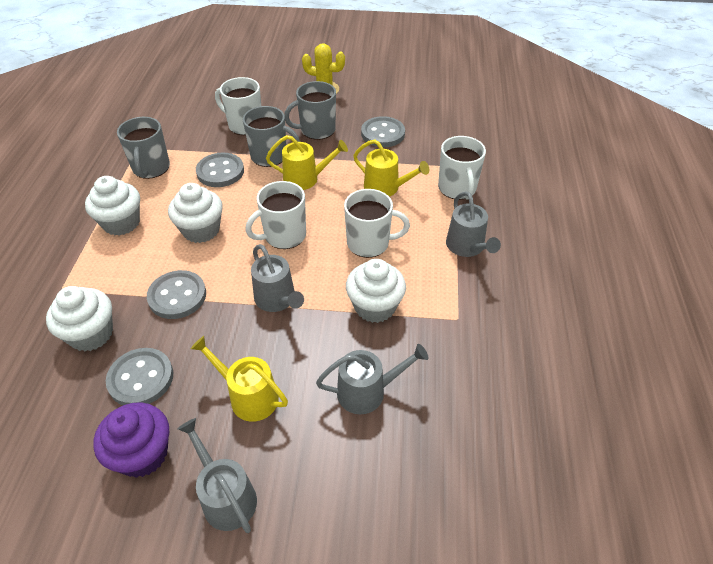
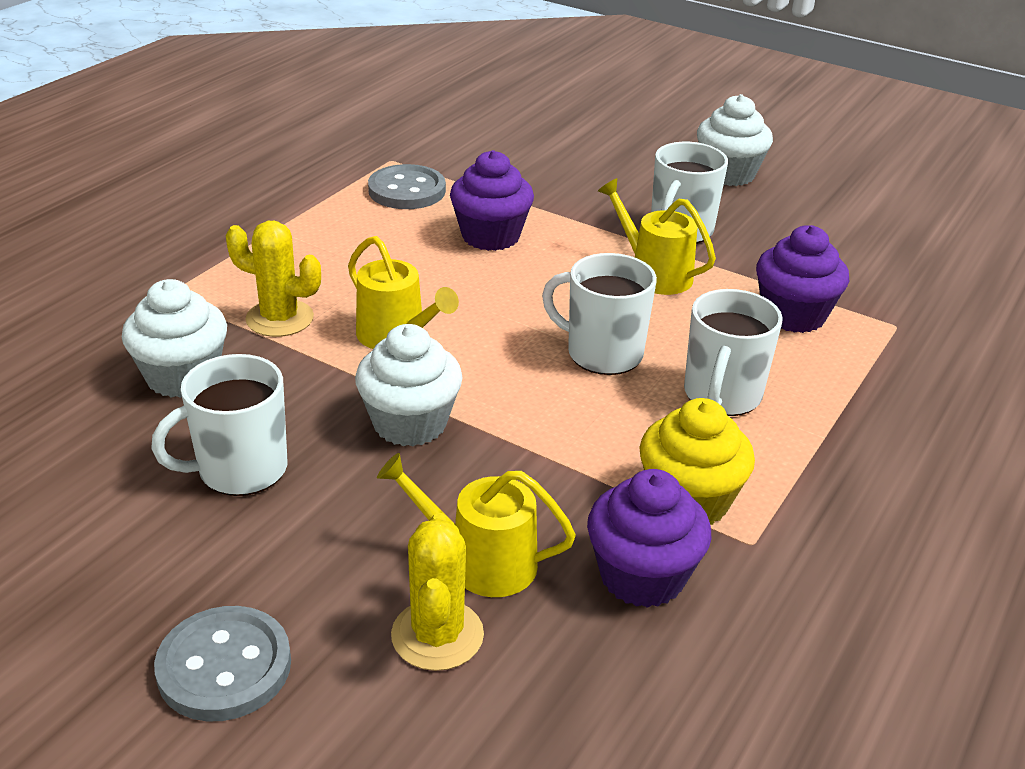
grey button: 4 -> 2
grey mug: 3 -> 0
grey watering can: 4 -> 0
purple cupcake: 1 -> 3
white cupcake: 4 -> 3
yellow cactus: 1 -> 2
yellow cupcake: 0 -> 1

